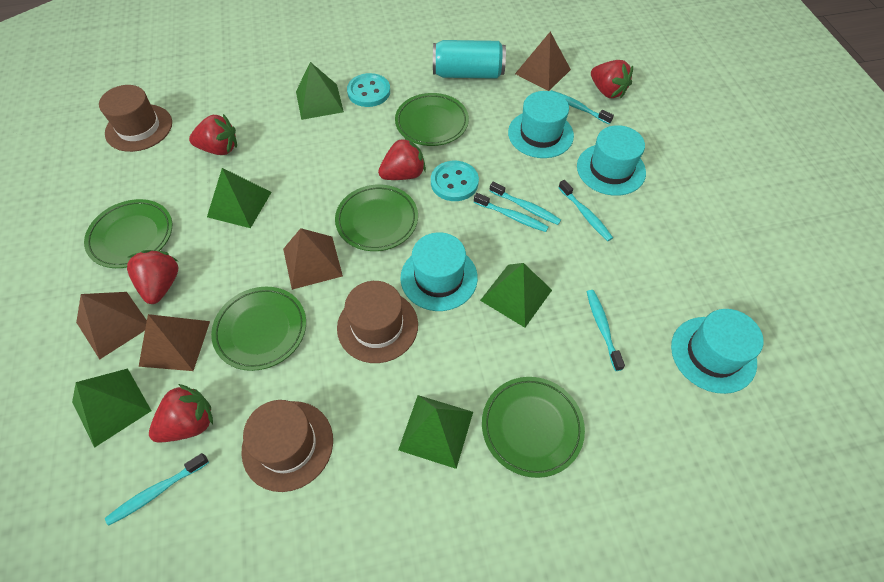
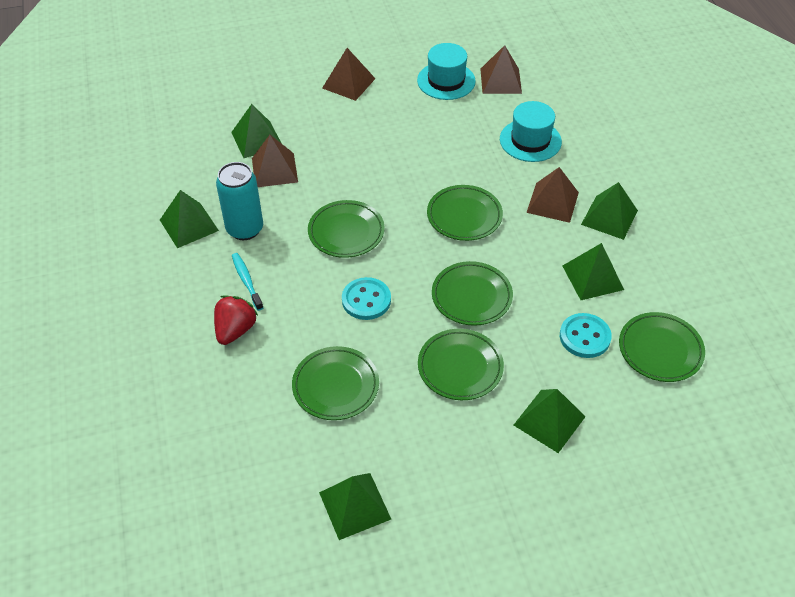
brown hat: 3 -> 0
green plate: 5 -> 6
green pyramid: 5 -> 6
red strawberry: 5 -> 1
turquoise hat: 4 -> 2
turquoise toothbrush: 6 -> 1

